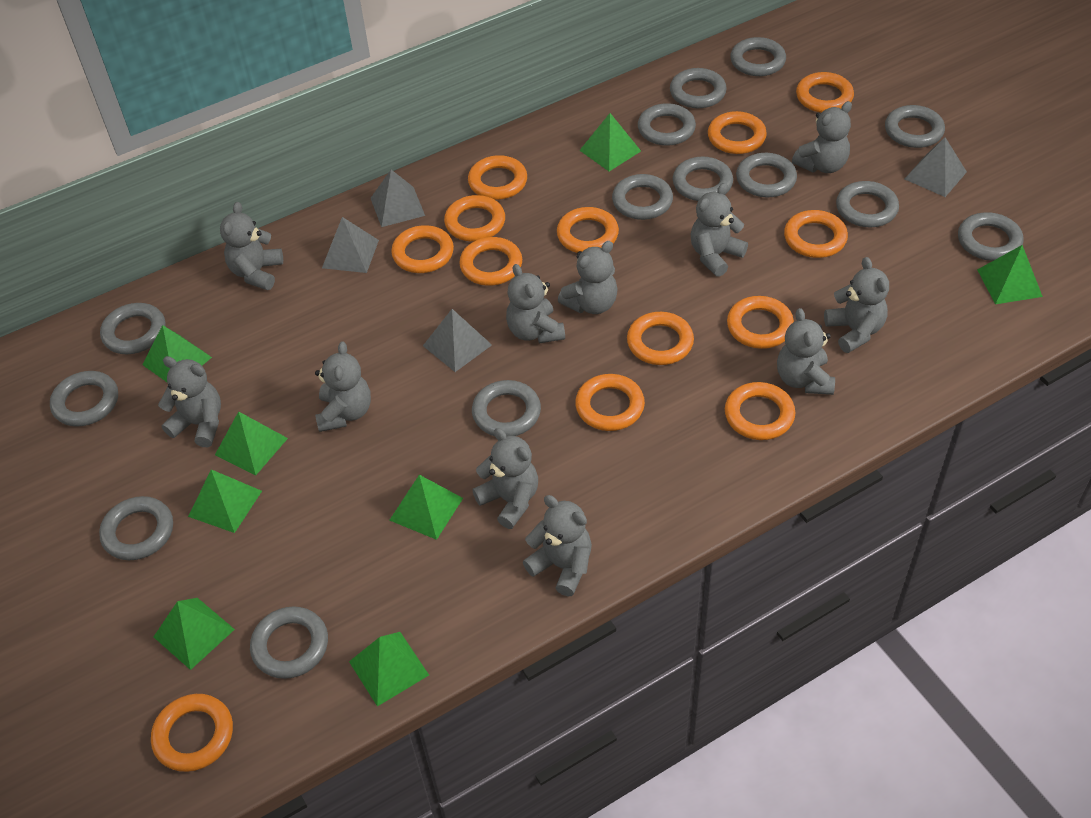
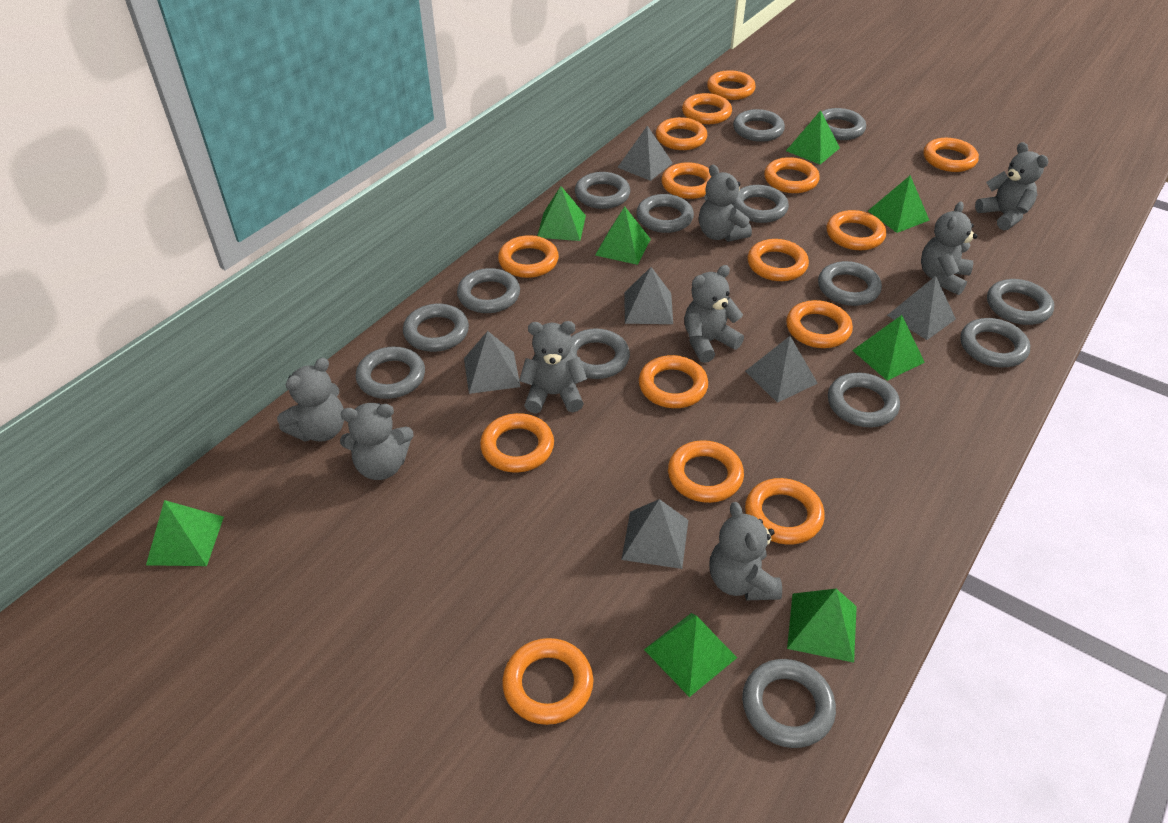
grey pyramid: 4 -> 6
grey teddy bear: 11 -> 8
orange ring: 13 -> 15

